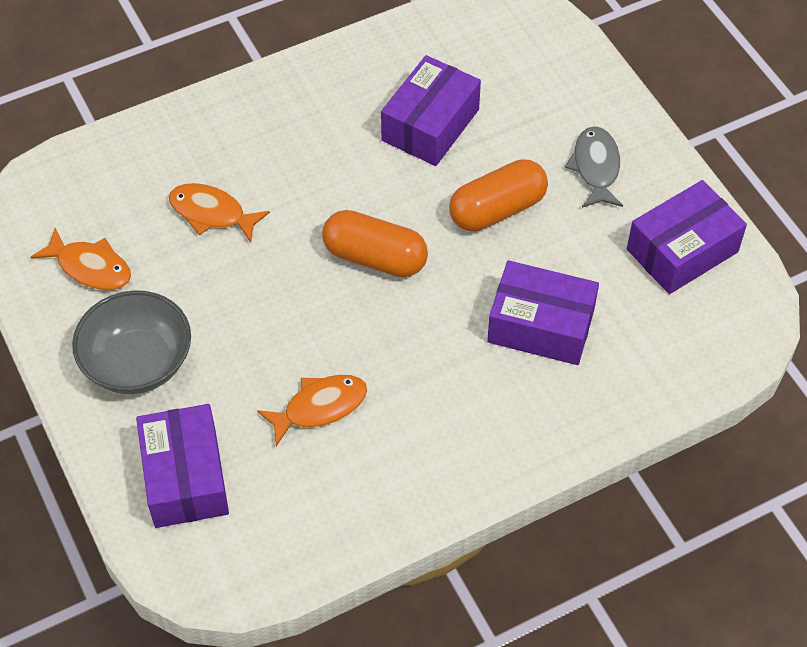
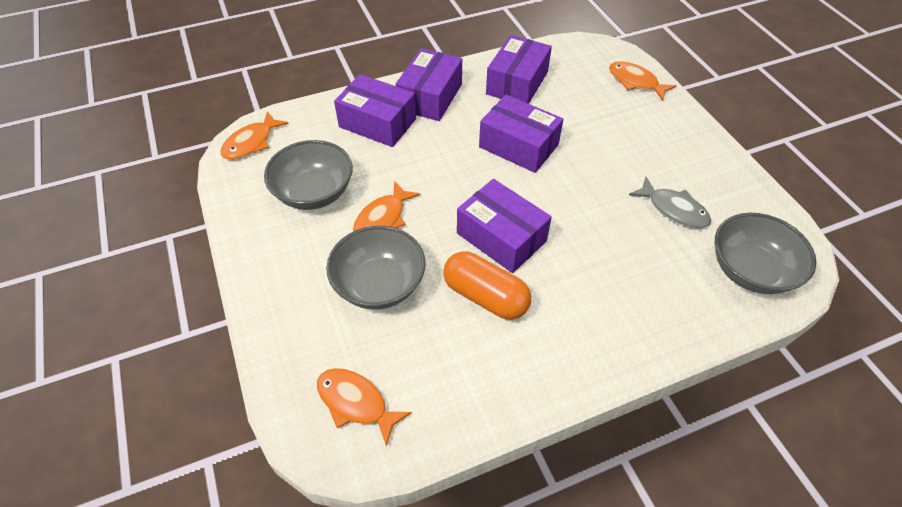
grey bowl: 1 -> 3
orange capsule: 2 -> 1
orange fish: 3 -> 4
purple box: 4 -> 5

